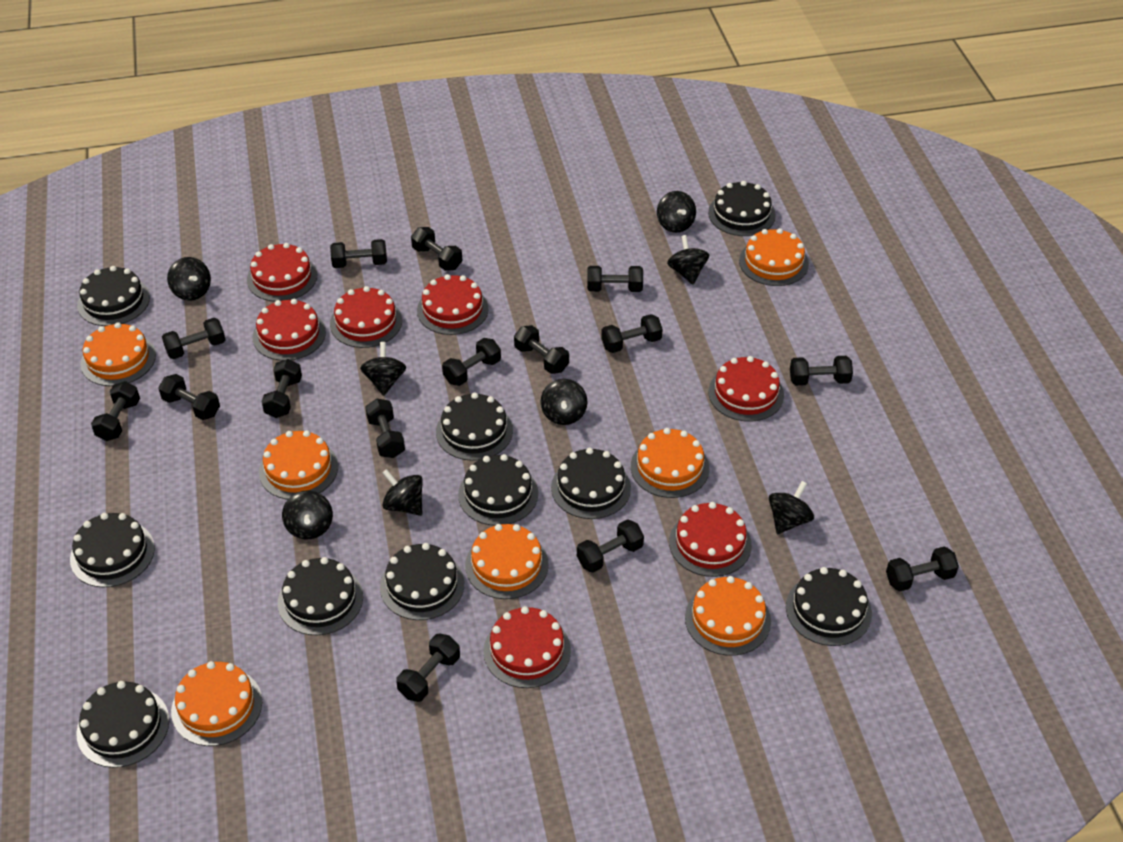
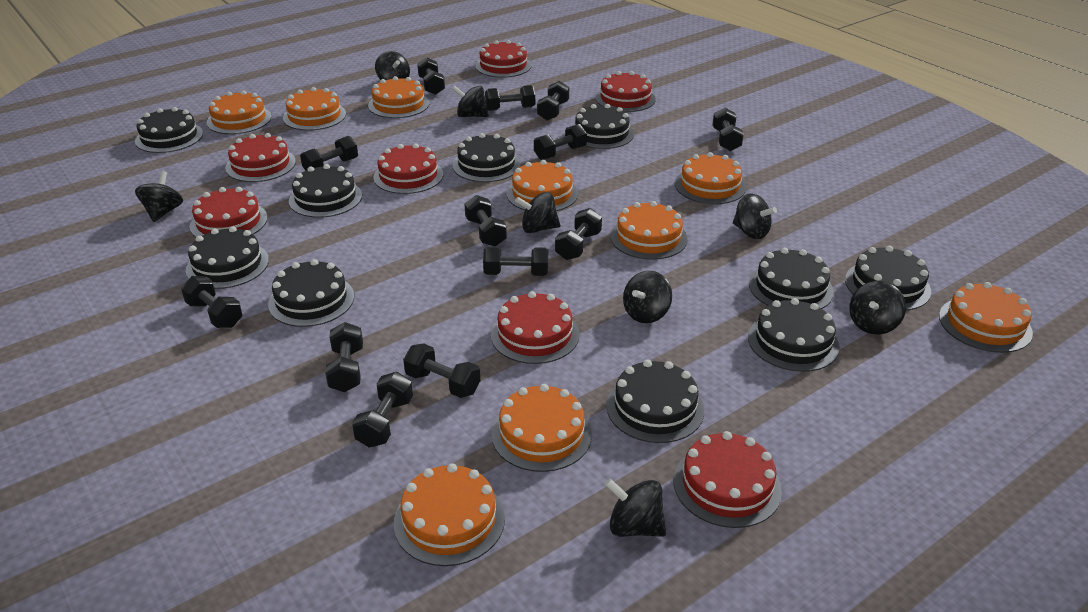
black dumbbell: 15 -> 13
orange cake: 7 -> 9

